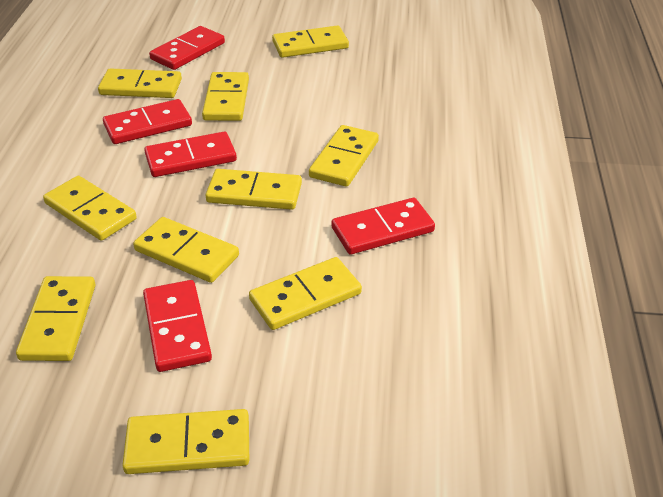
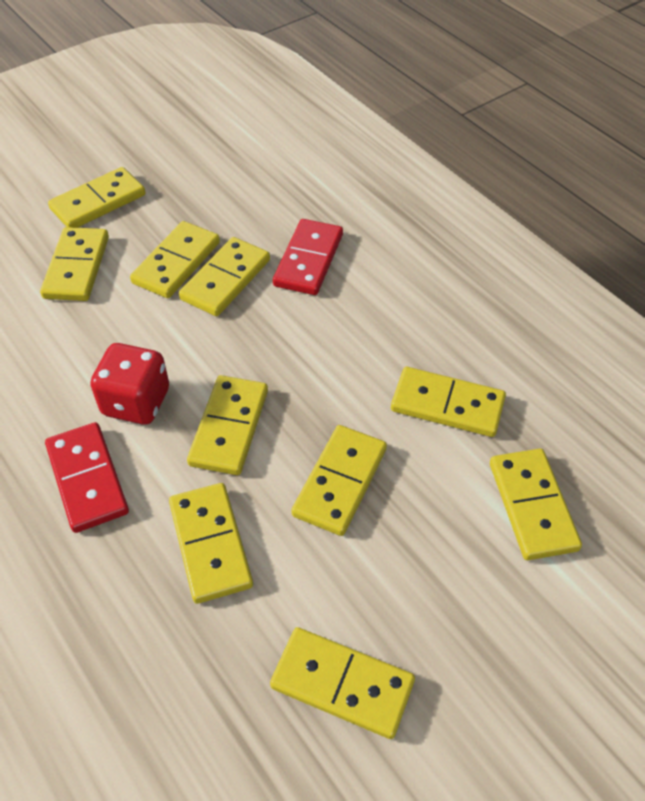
red dice: 0 -> 1
red domino: 5 -> 2

